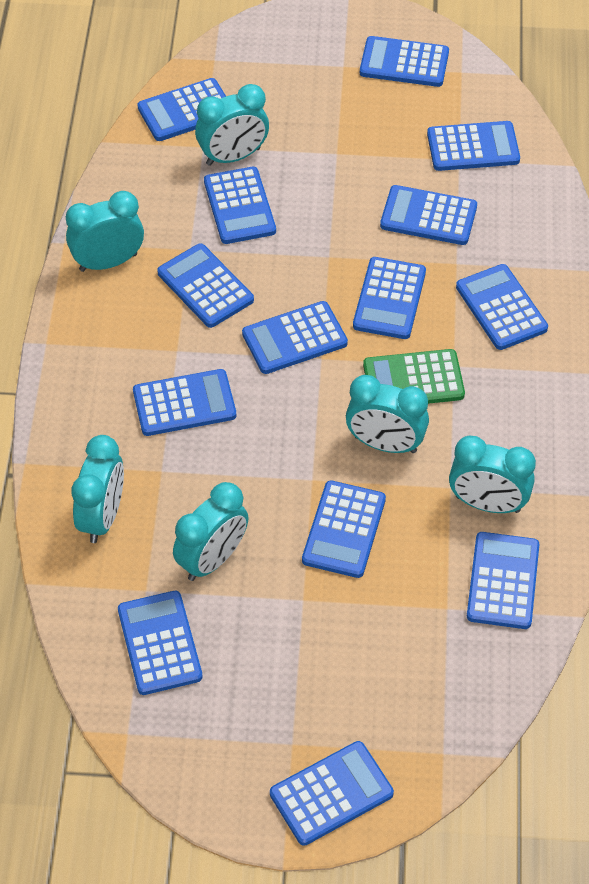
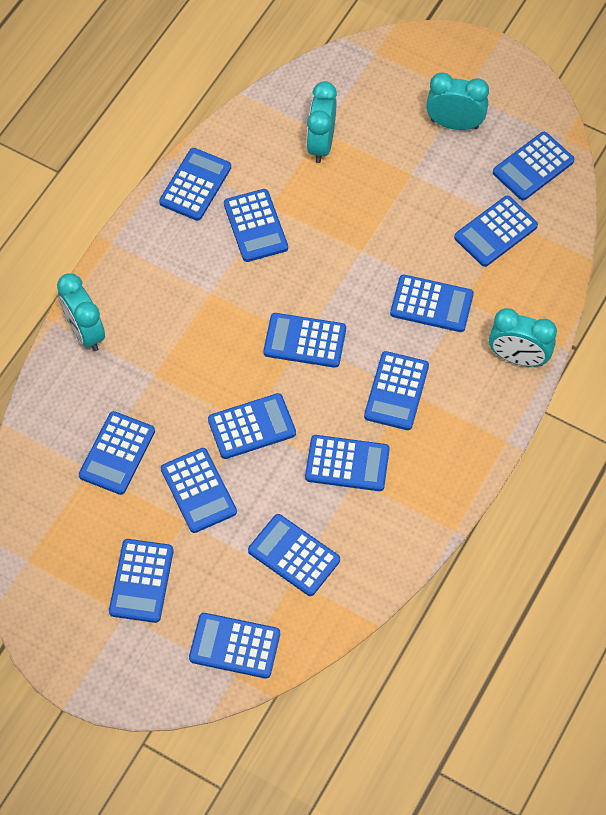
green calculator: 1 -> 0
turquoise clock: 6 -> 4

